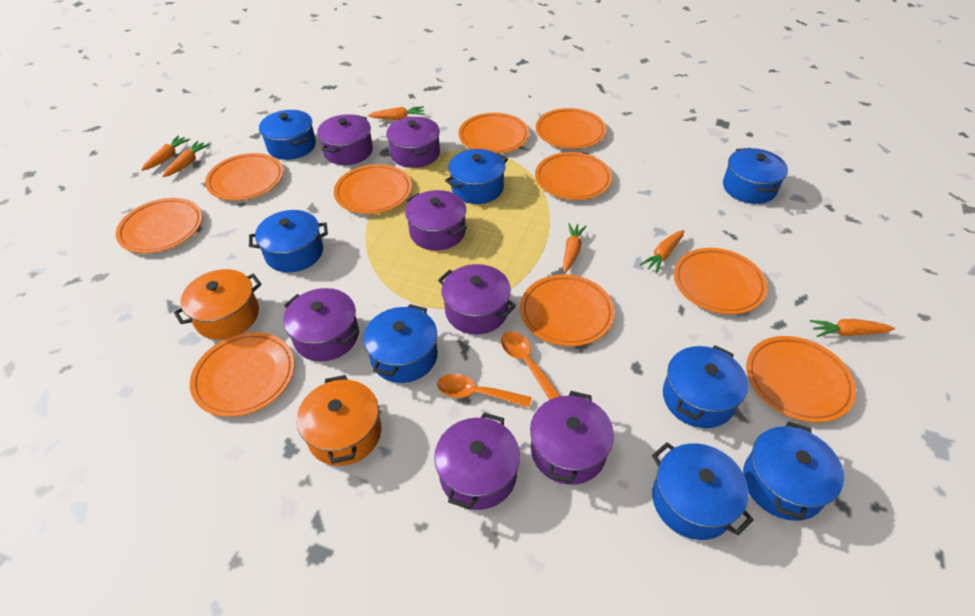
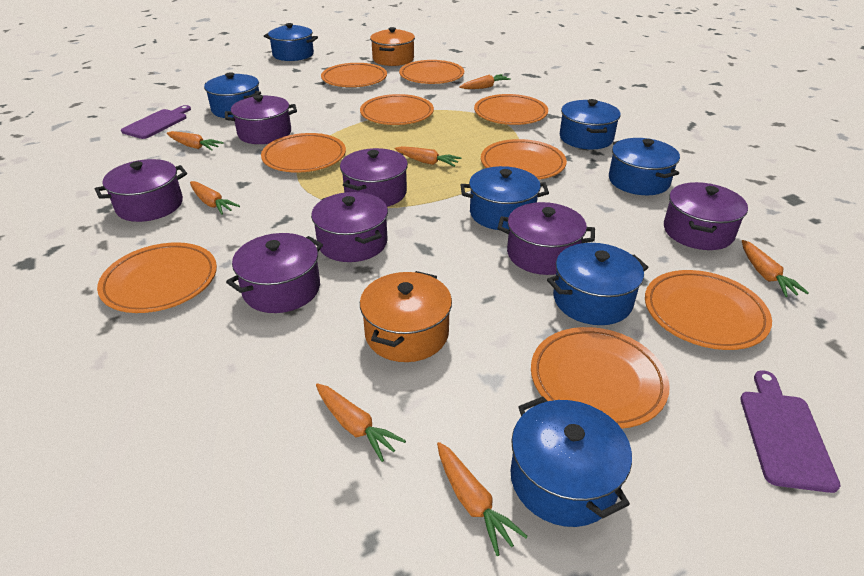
blue pot: 8 -> 7
orange carrot: 6 -> 7
orange plate: 10 -> 9
orange spoon: 2 -> 0
purple cutting board: 0 -> 2

